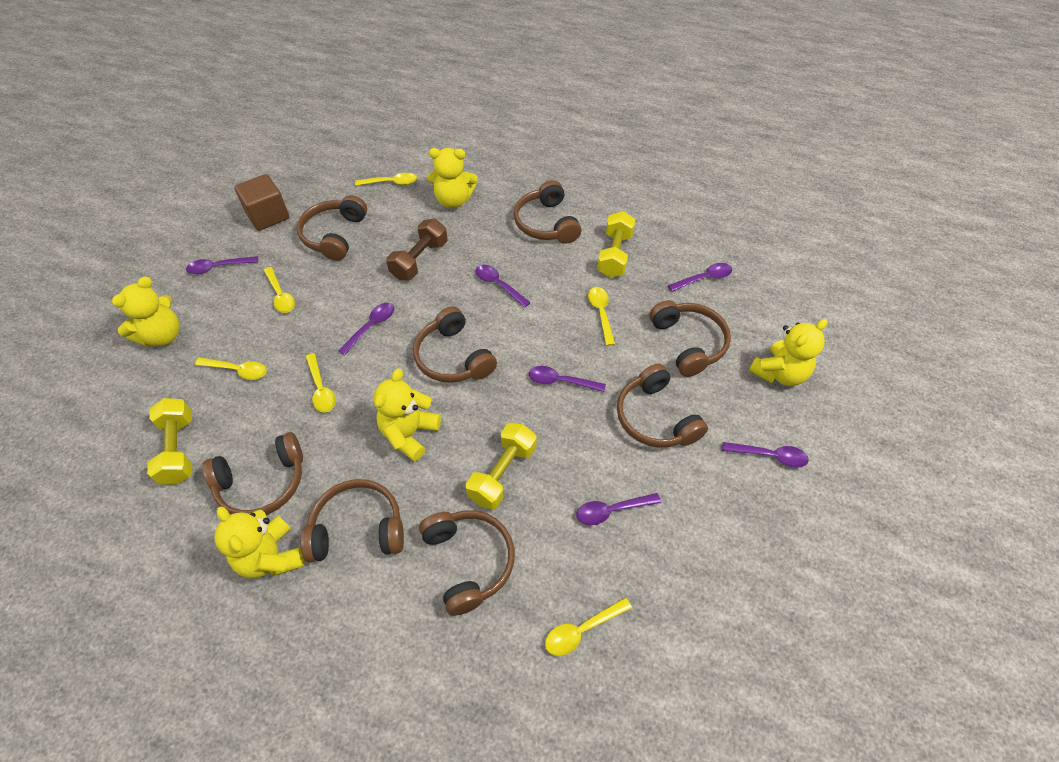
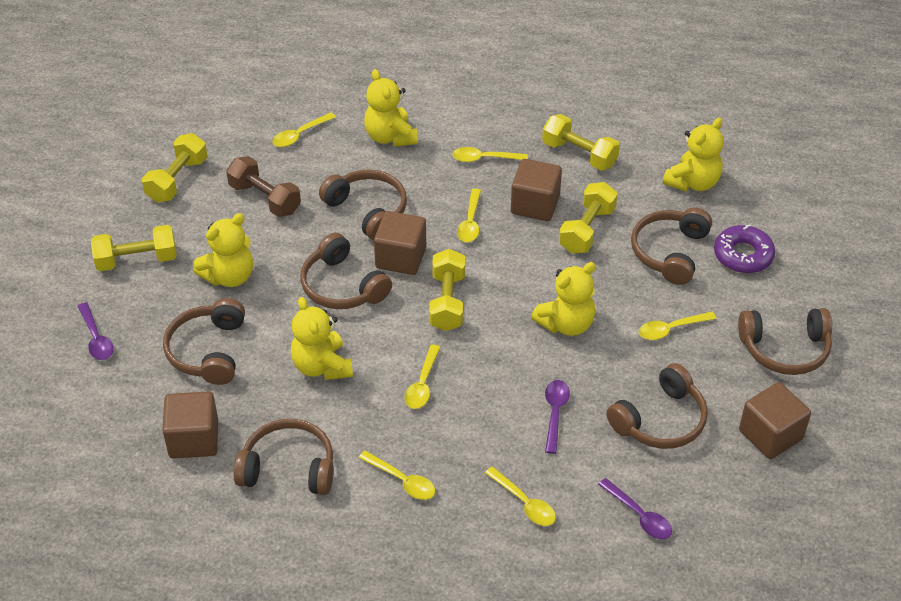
brown cube: 1 -> 4
brown headphones: 8 -> 7
purple donut: 0 -> 1
purple spoon: 7 -> 3
yellow dumbbell: 3 -> 5
yellow spoon: 6 -> 7

